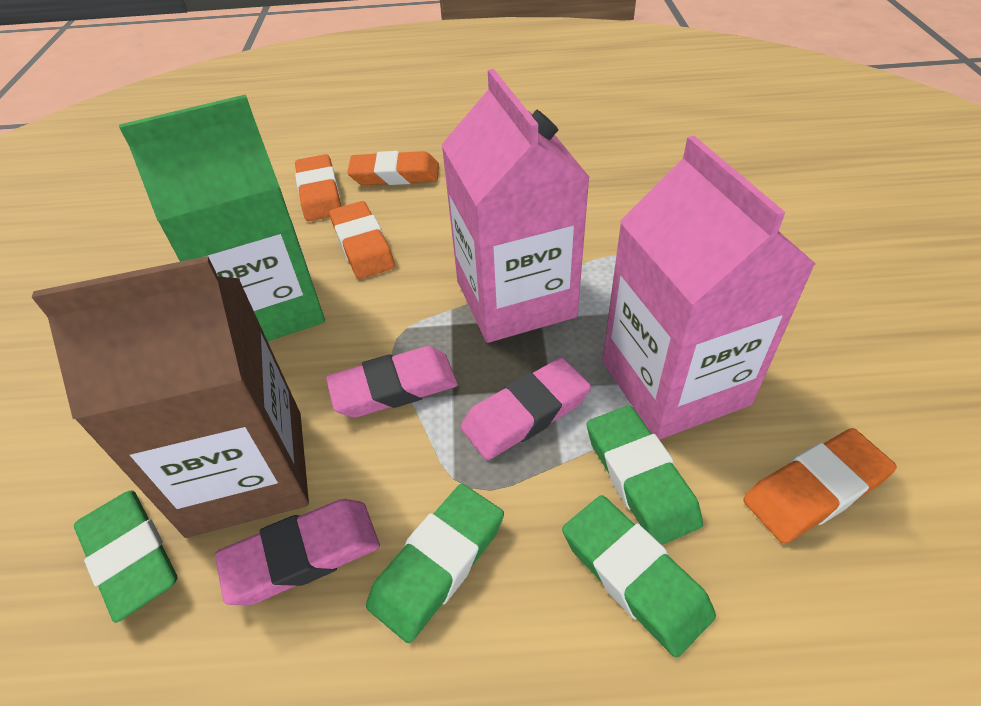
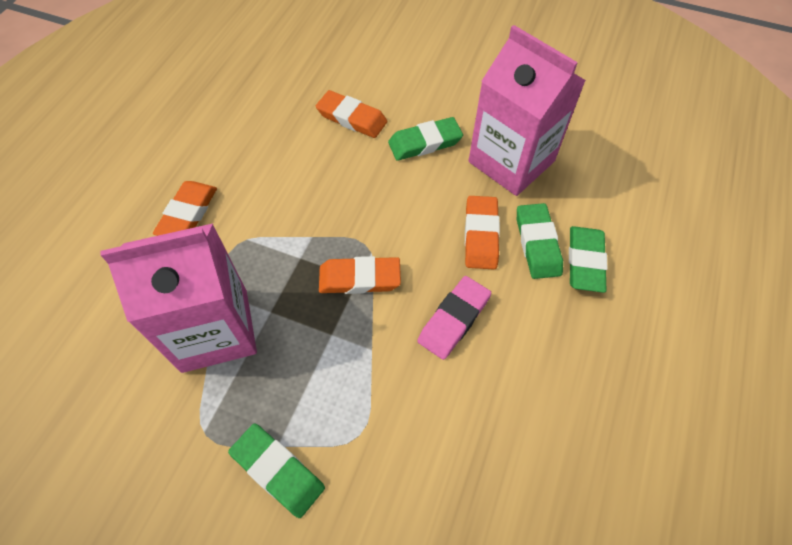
brown carton: 1 -> 0
green carton: 1 -> 0
pink eraser: 3 -> 1

